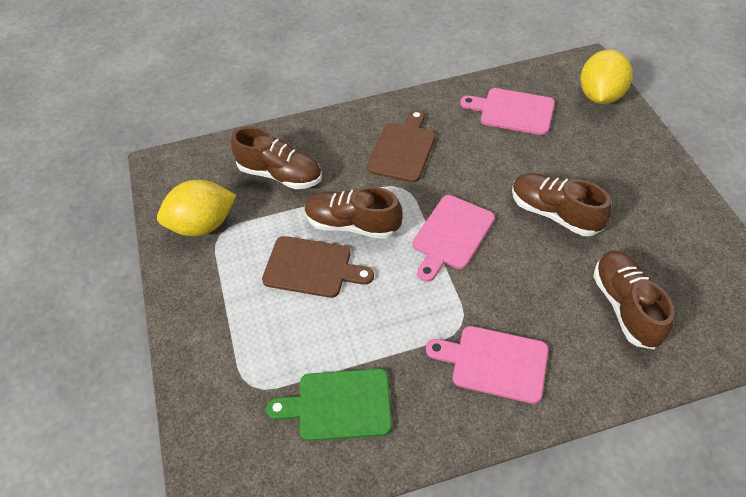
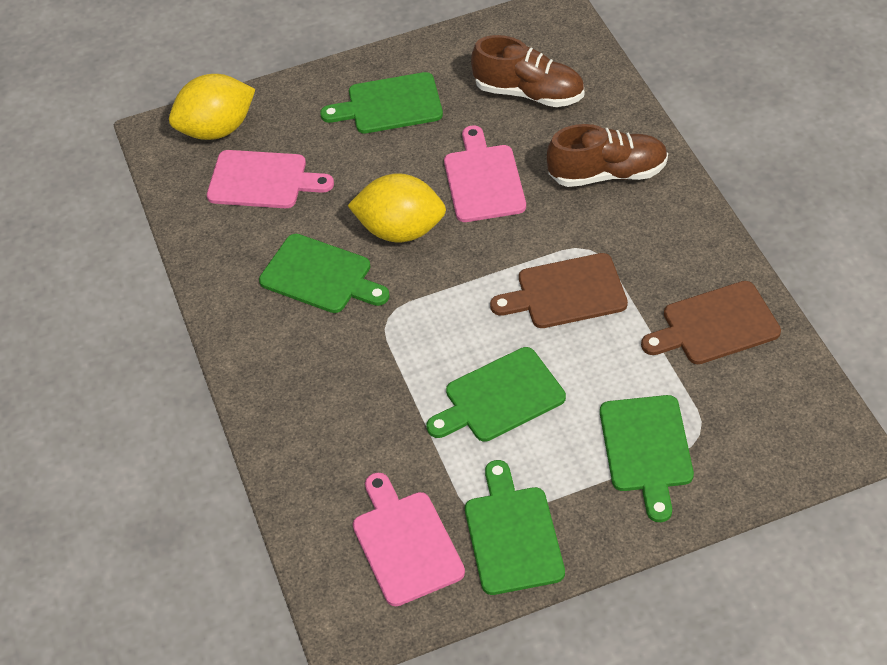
brown shoe: 4 -> 2
green cutting board: 1 -> 5

